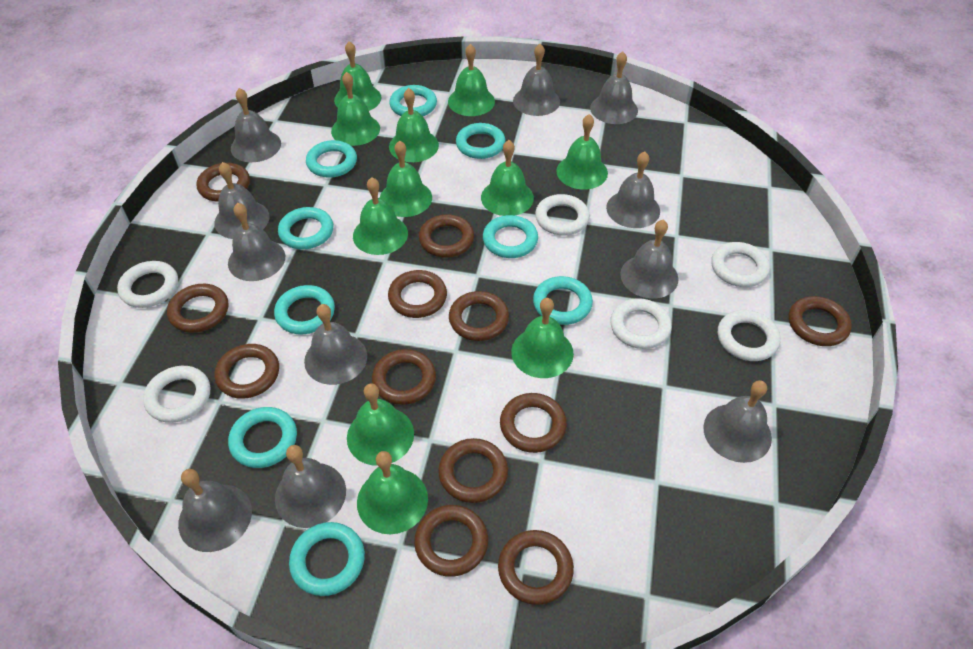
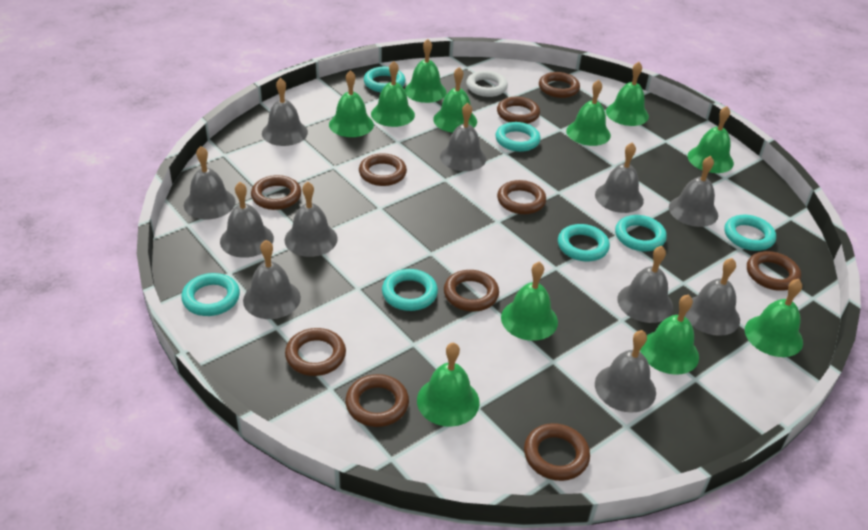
brown ring: 12 -> 10
turquoise ring: 9 -> 7
white ring: 6 -> 1

